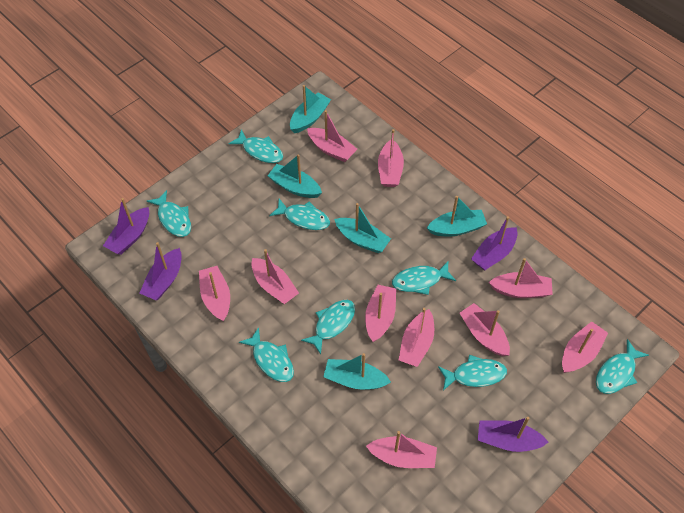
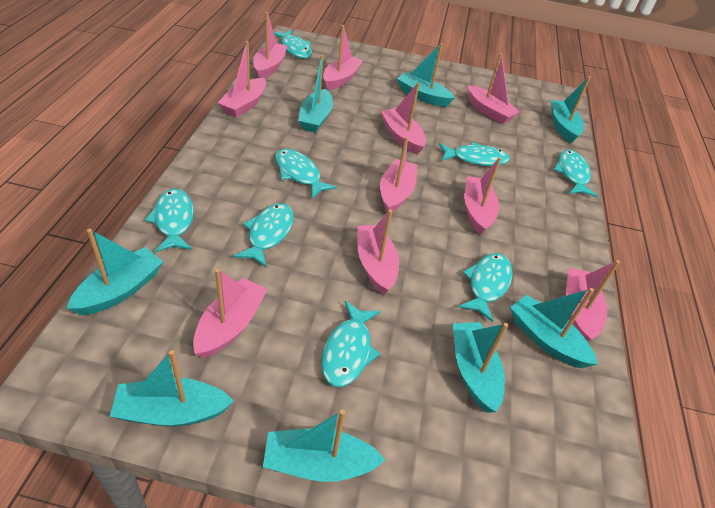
purple boat: 4 -> 0
turquoise boat: 5 -> 8

